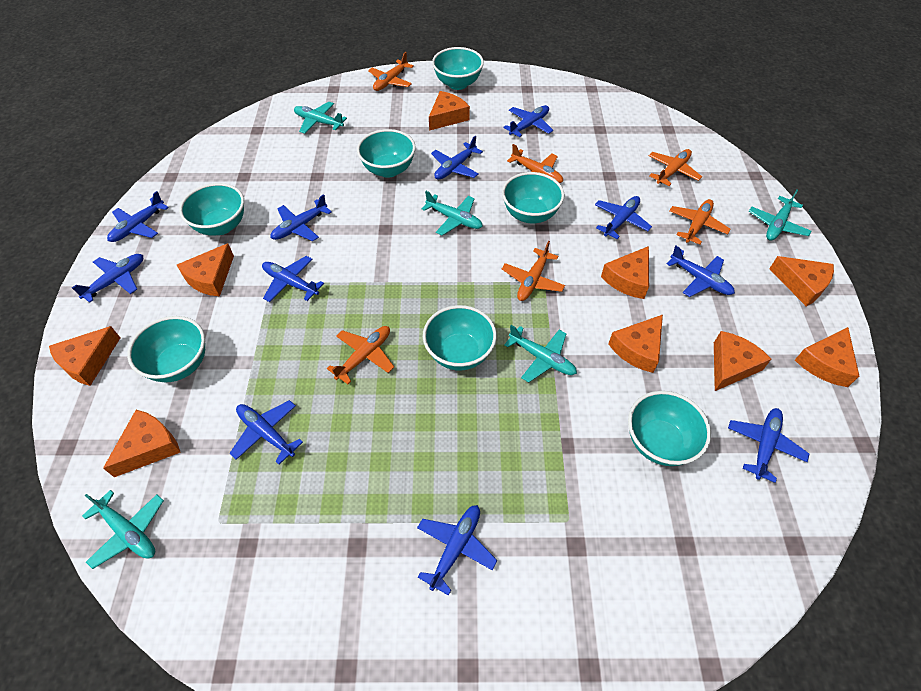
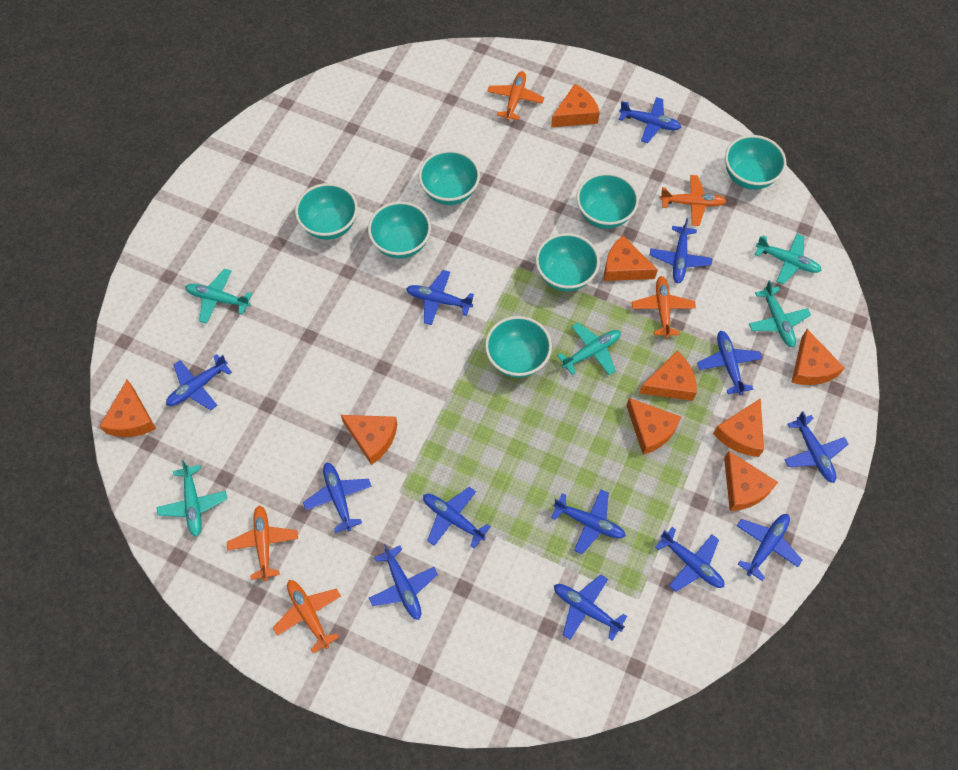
blue plane: 11 -> 13
orange plane: 6 -> 5

